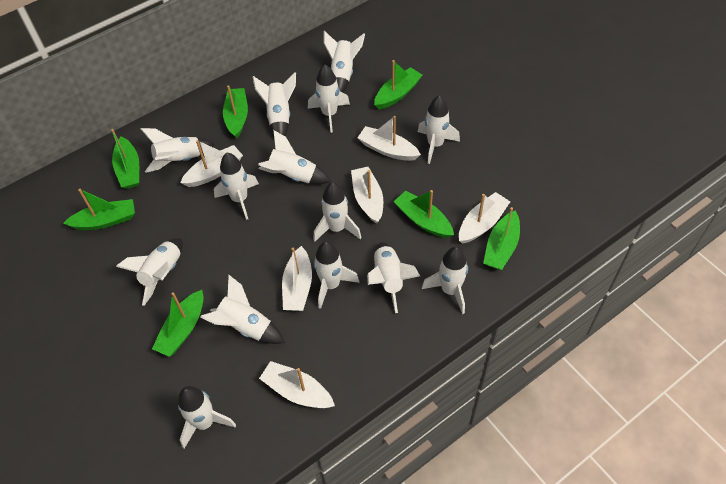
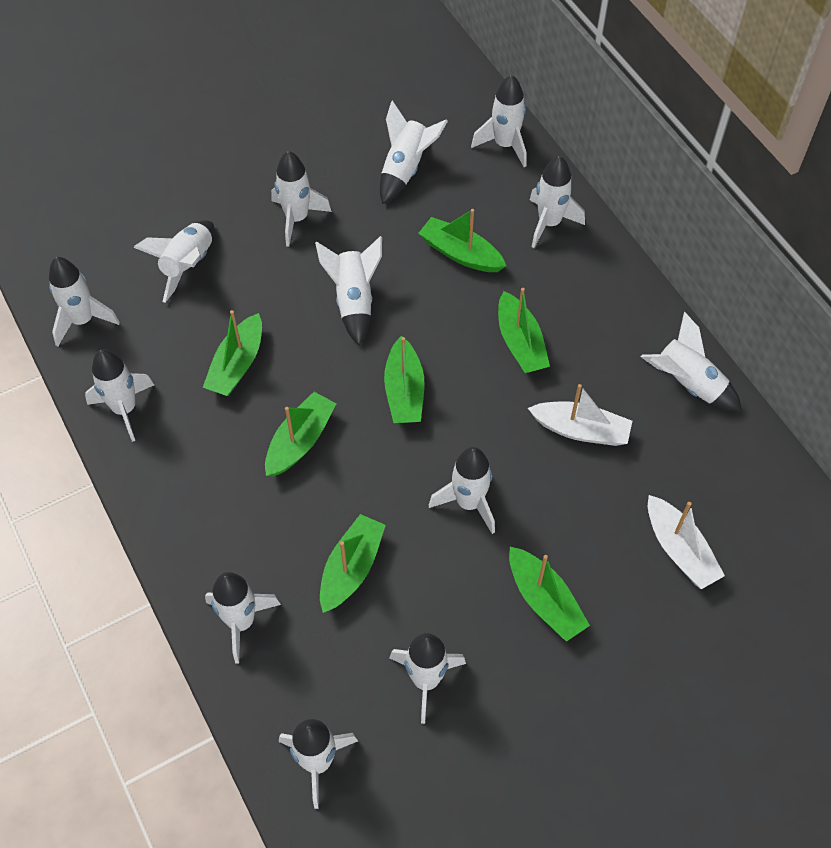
white boat: 6 -> 2
white rocket: 14 -> 13

